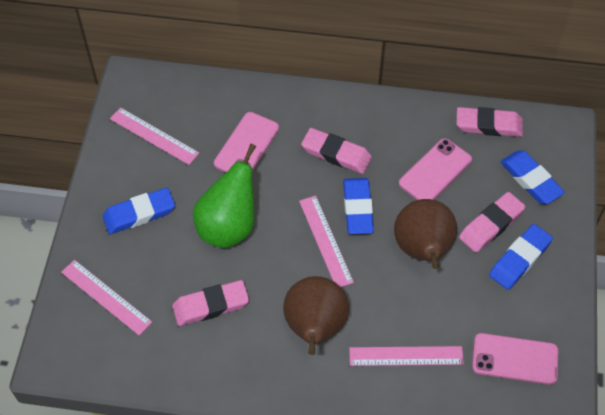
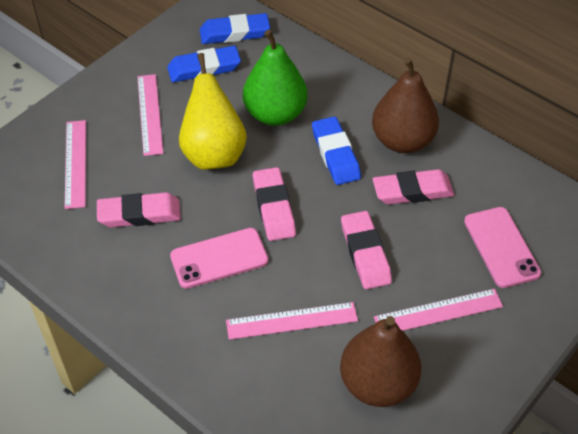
blue eraser: 4 -> 3
pink phone: 3 -> 2
yellow pear: 0 -> 1

